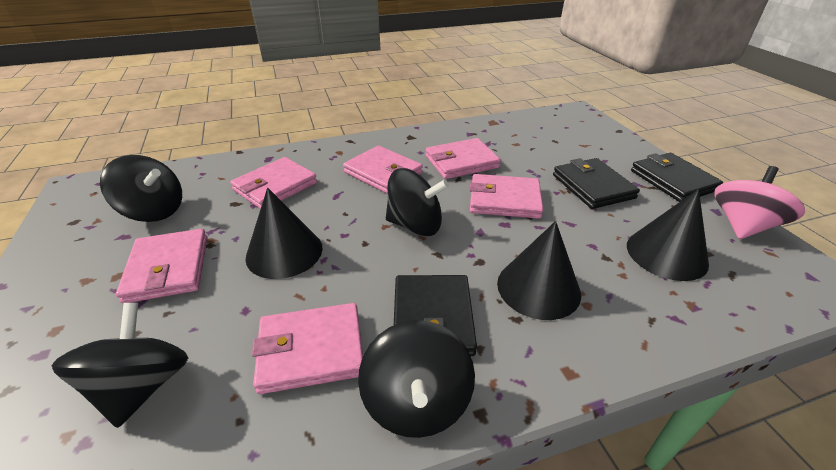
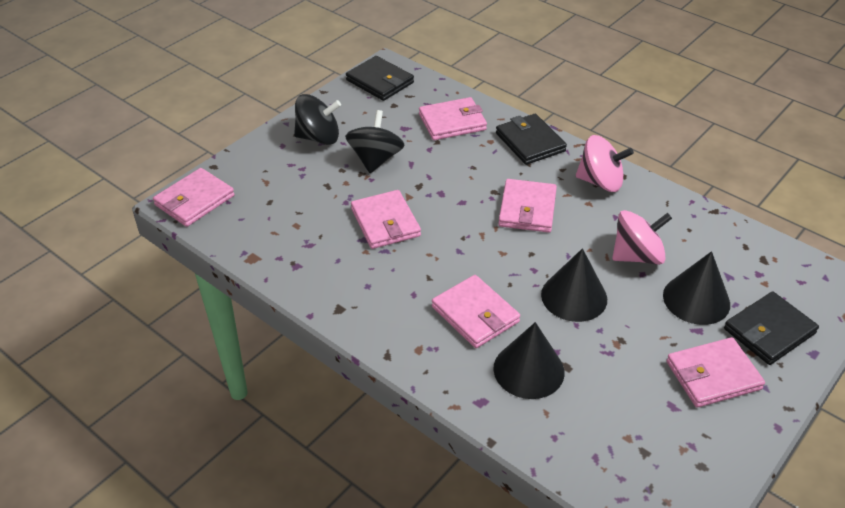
black spinning top: 4 -> 2
pink spinning top: 1 -> 2

